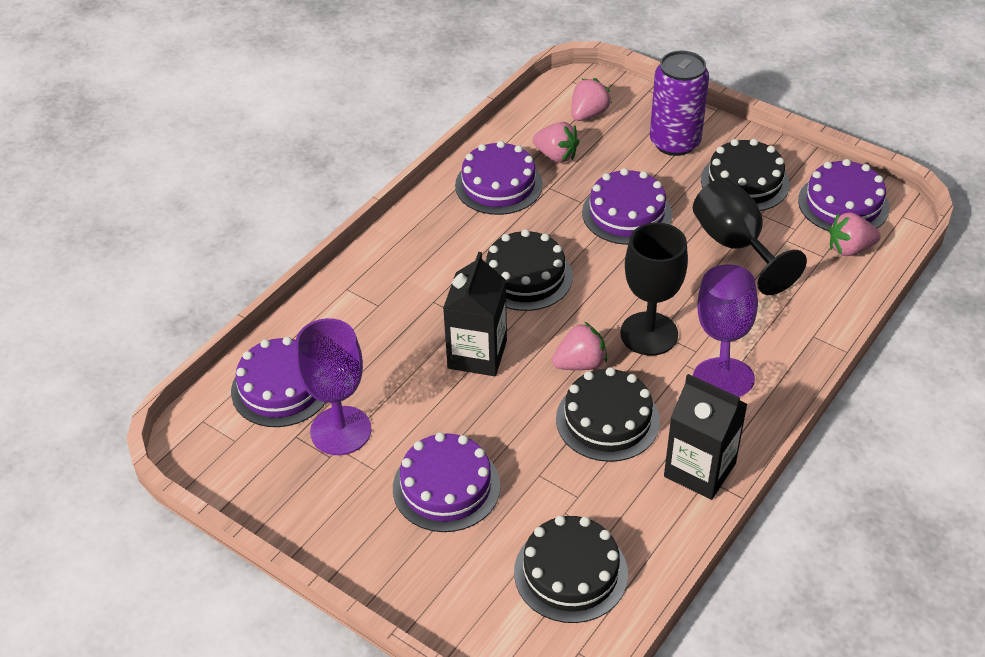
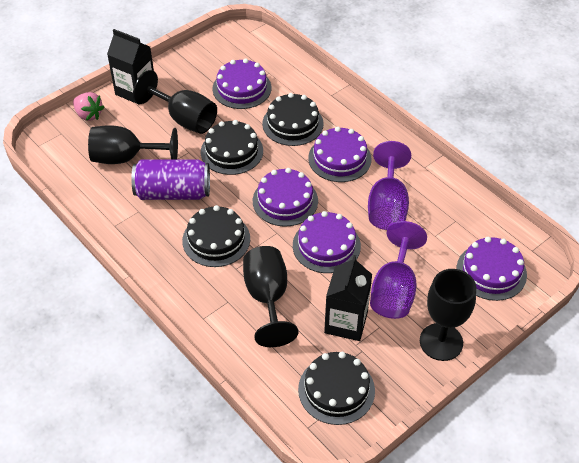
black goblet: 2 -> 4
pink strawberry: 4 -> 1

